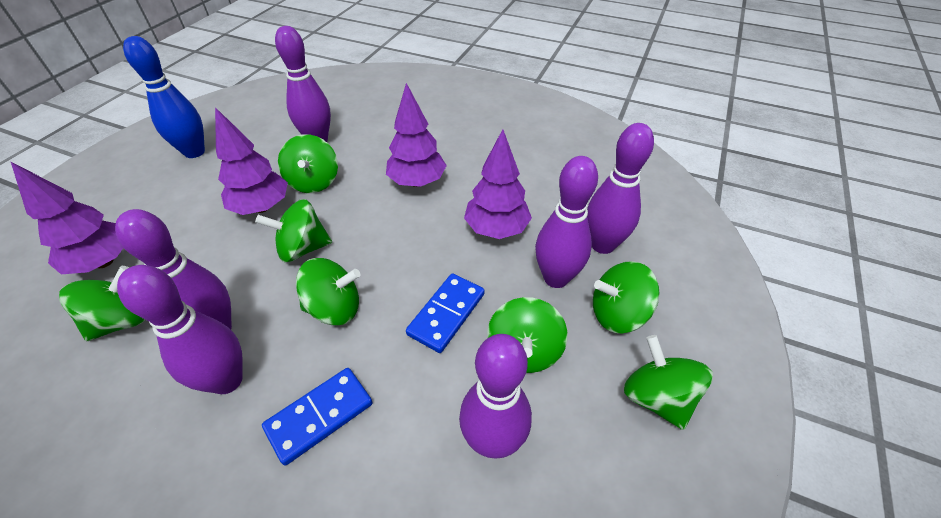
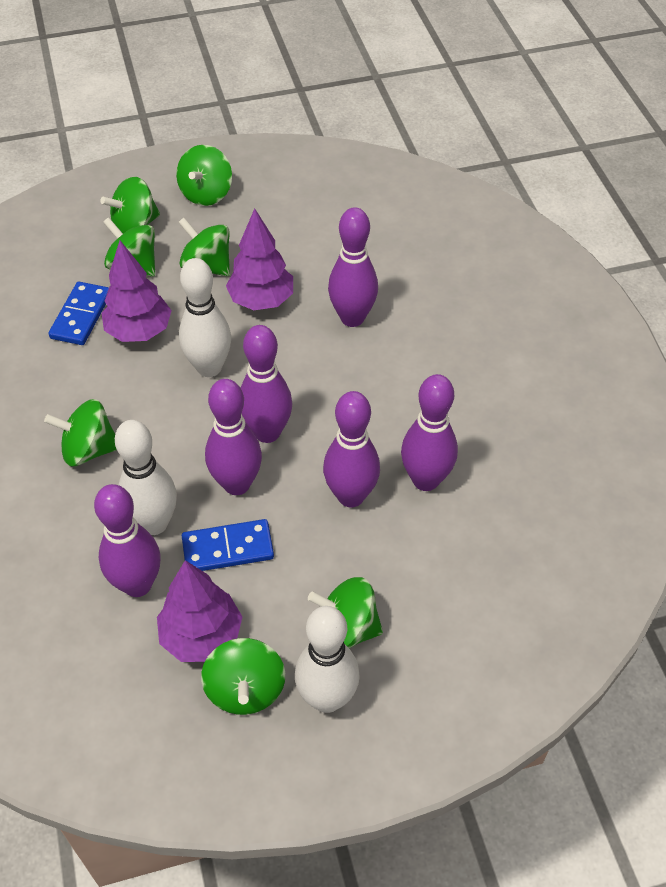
blue bowling pin: 1 -> 0
purple tree: 4 -> 3
white bowling pin: 0 -> 3

